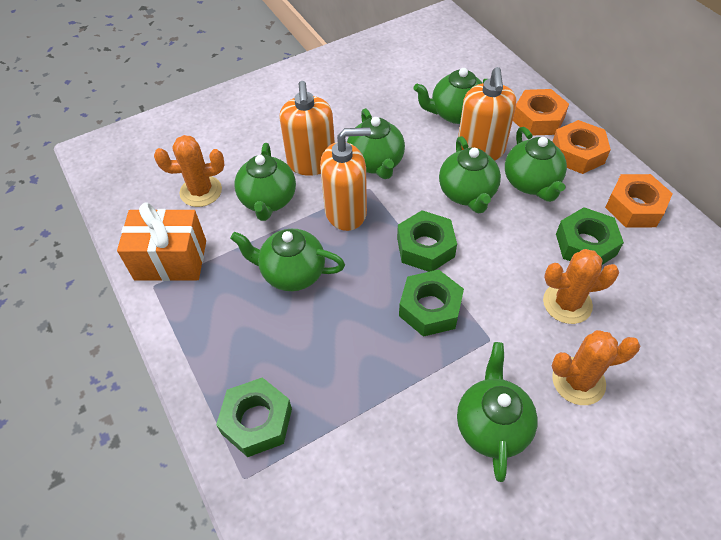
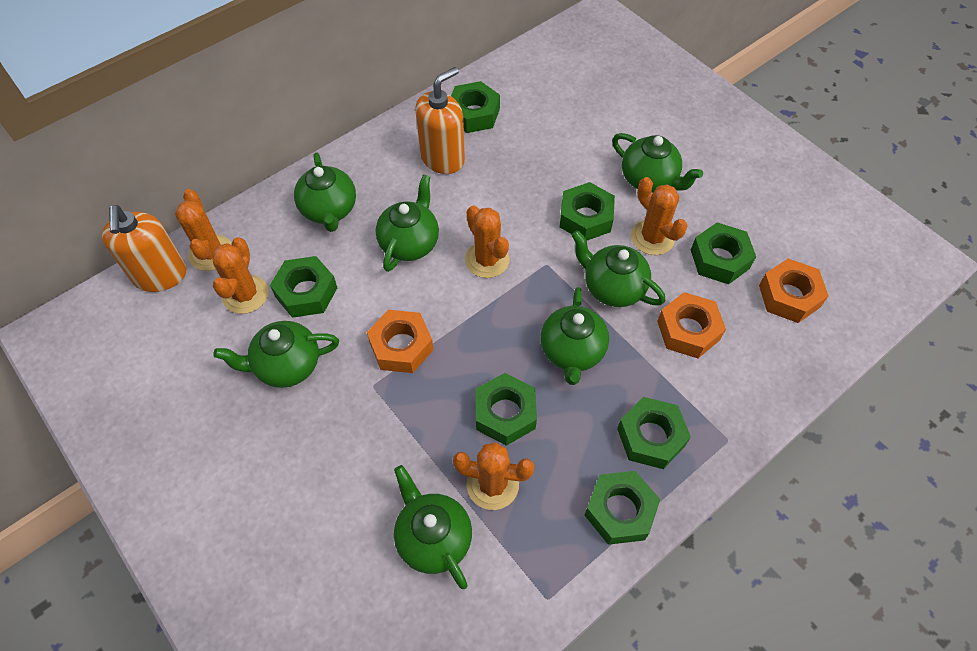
green nut: 4 -> 7
orange cactus: 3 -> 5
orange gift: 1 -> 0
orange soap dispenser: 3 -> 2

